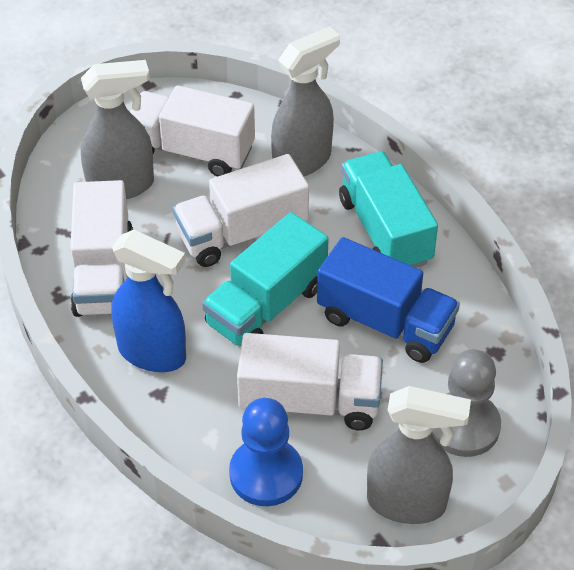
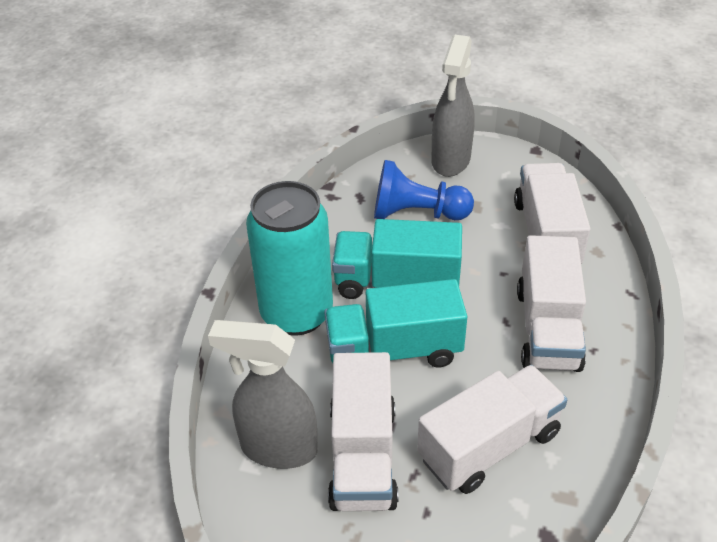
blue spray bottle: 1 -> 0
blue truck: 1 -> 0
grey pawn: 1 -> 0
grey spray bottle: 3 -> 2
turquoise can: 0 -> 1

